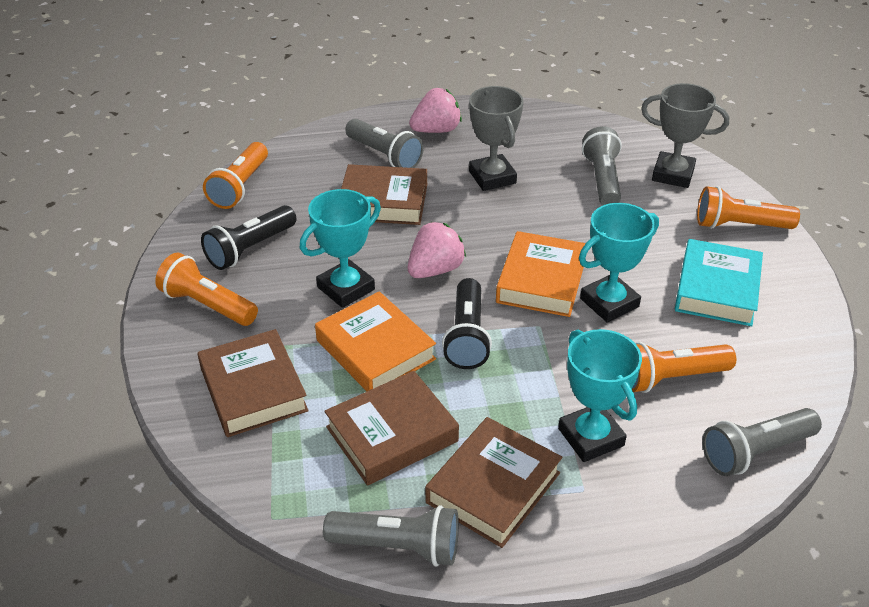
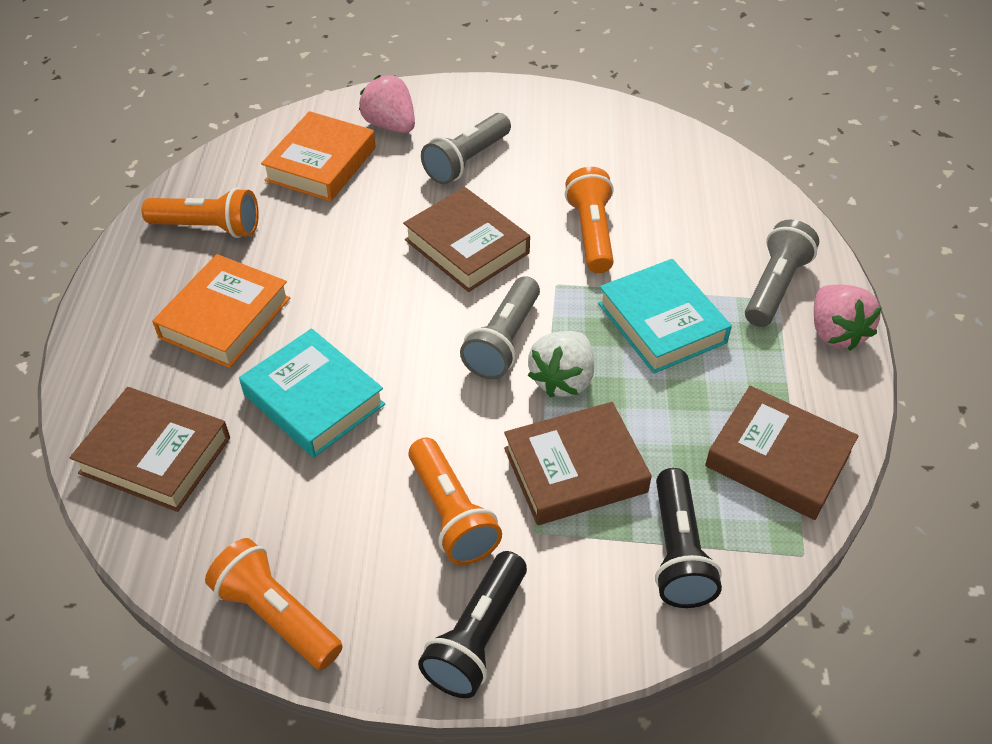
grey flashlight: 4 -> 3
grey trophy: 2 -> 0
turquoise book: 1 -> 2
turquoise trophy: 3 -> 0
white strawberry: 0 -> 1

